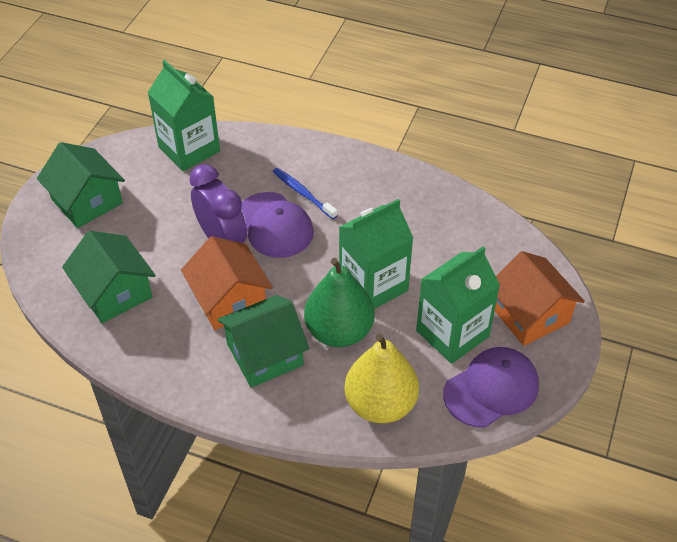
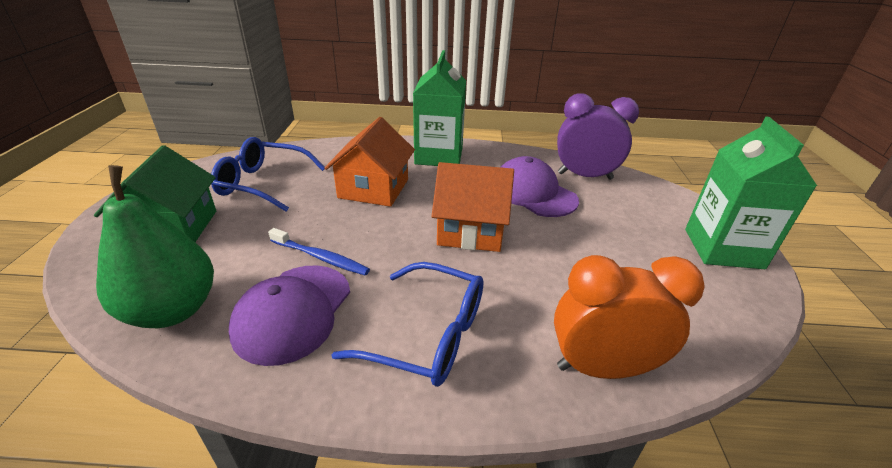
blue glasses: 0 -> 2
green carton: 3 -> 2
green house: 3 -> 1
orange clock: 0 -> 1
yellow pear: 1 -> 0

